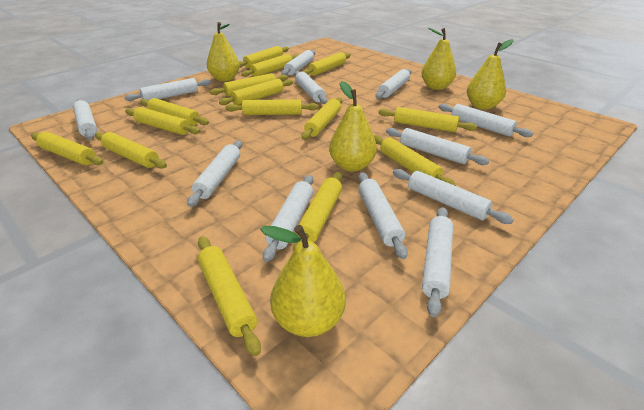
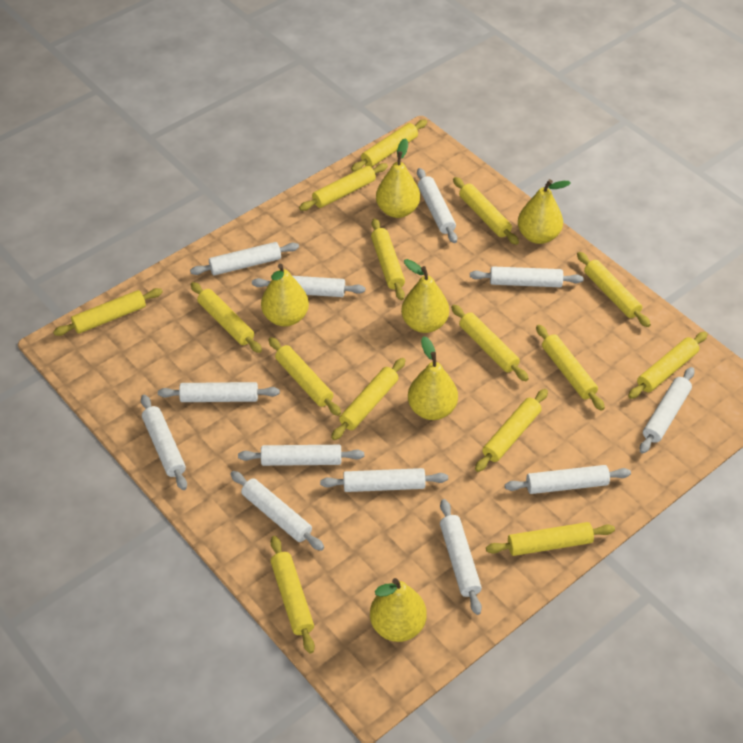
yellow pear: 5 -> 6

